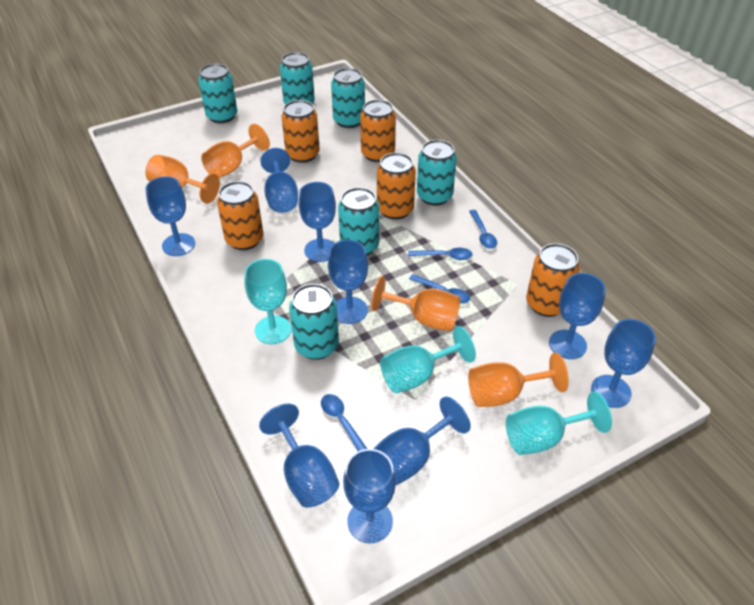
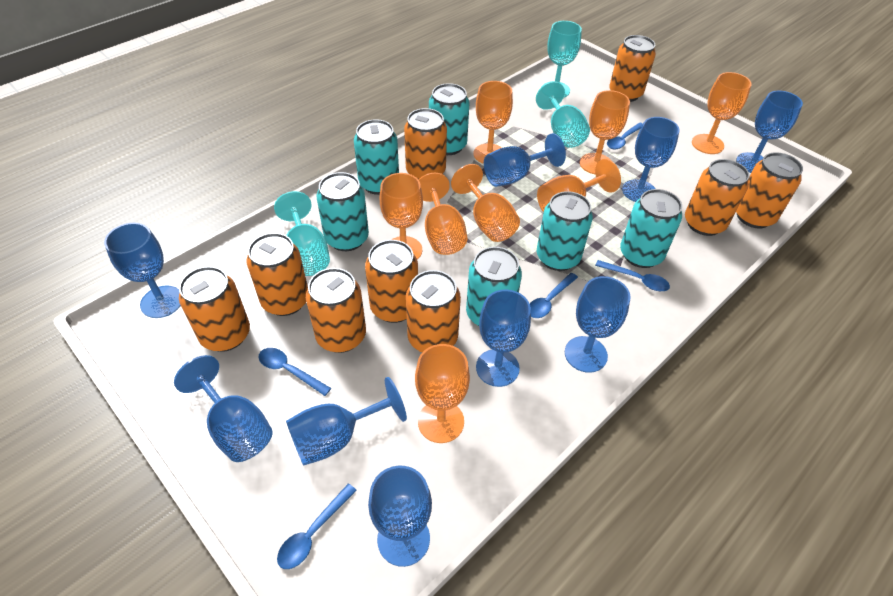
blue spoon: 4 -> 5
orange can: 5 -> 9
orange goblet: 4 -> 8

